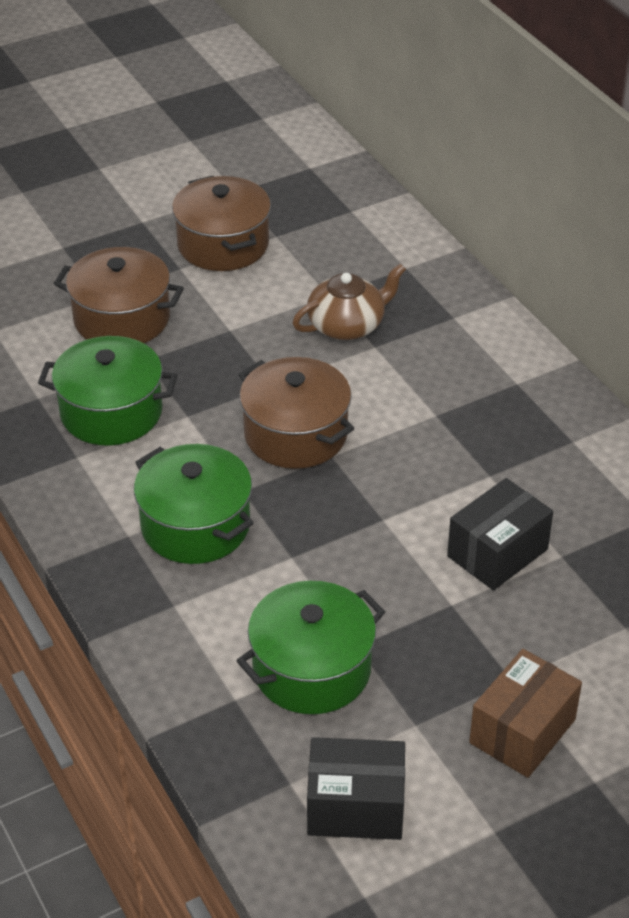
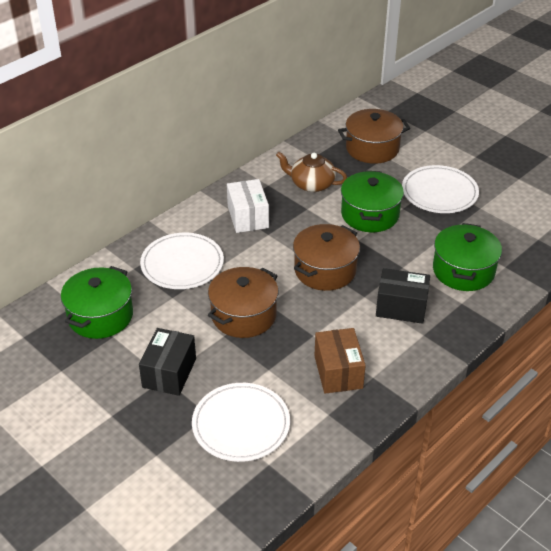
white box: 0 -> 1
white plate: 0 -> 3

